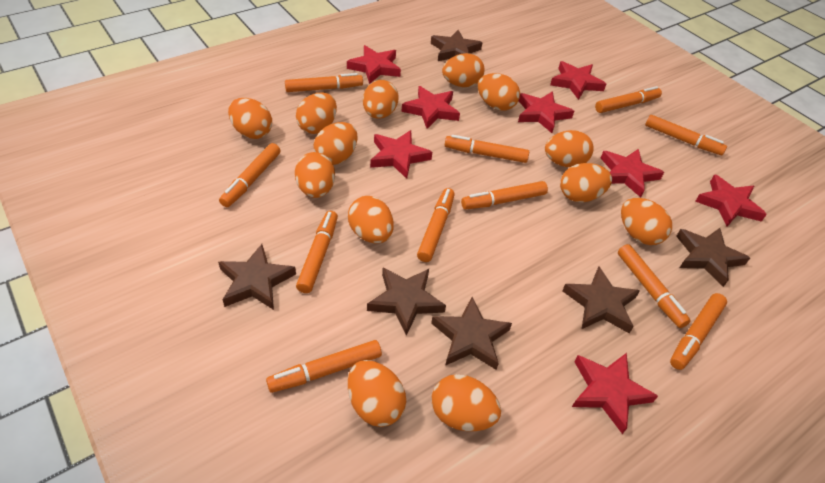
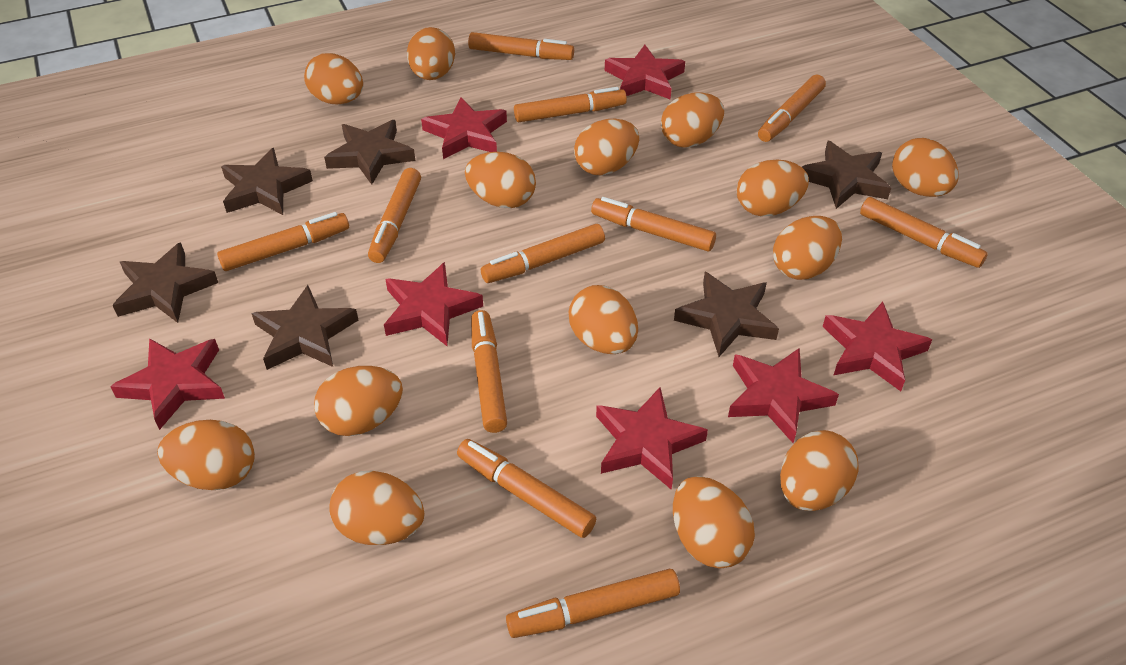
orange egg: 13 -> 14
red star: 8 -> 7

